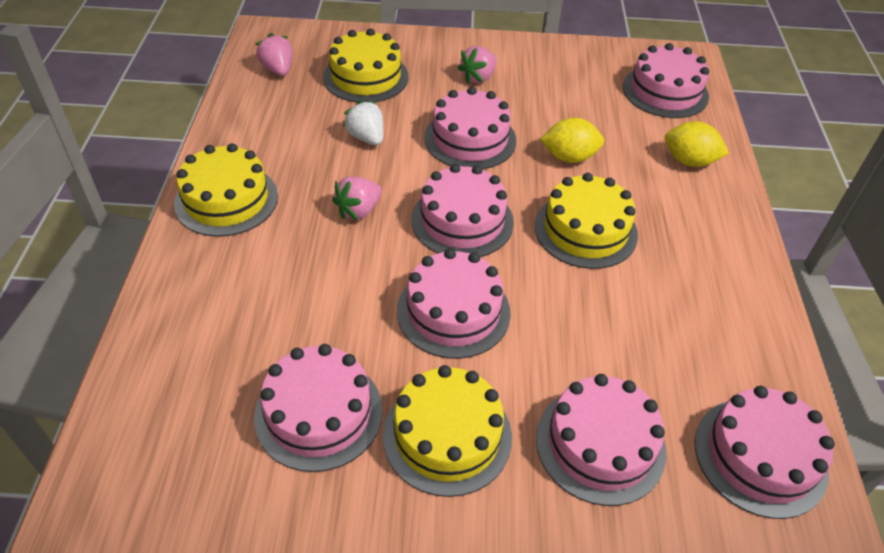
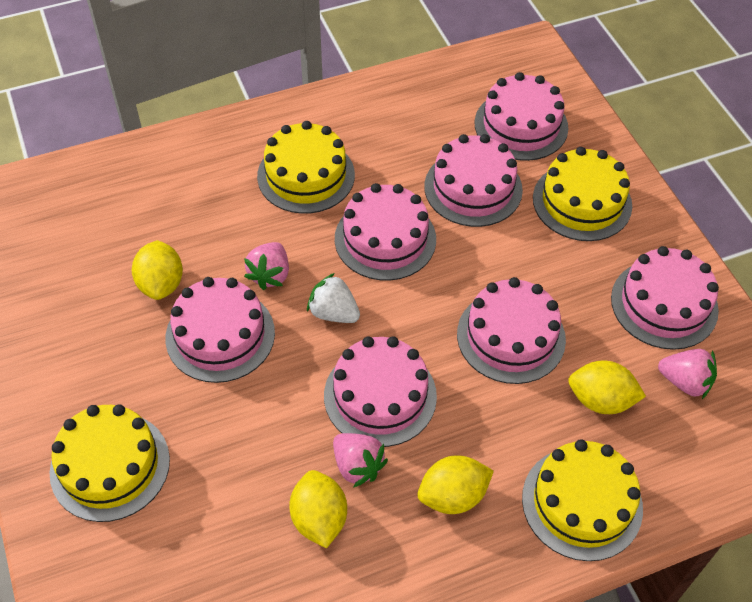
yellow lemon: 2 -> 4

